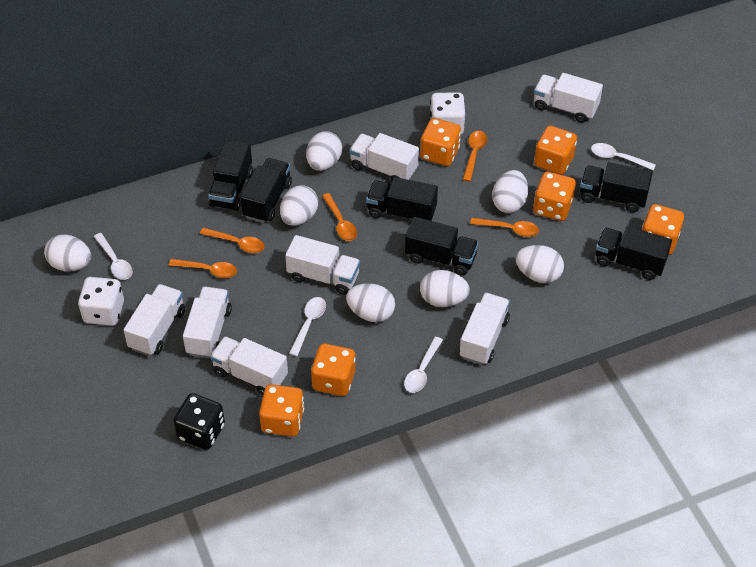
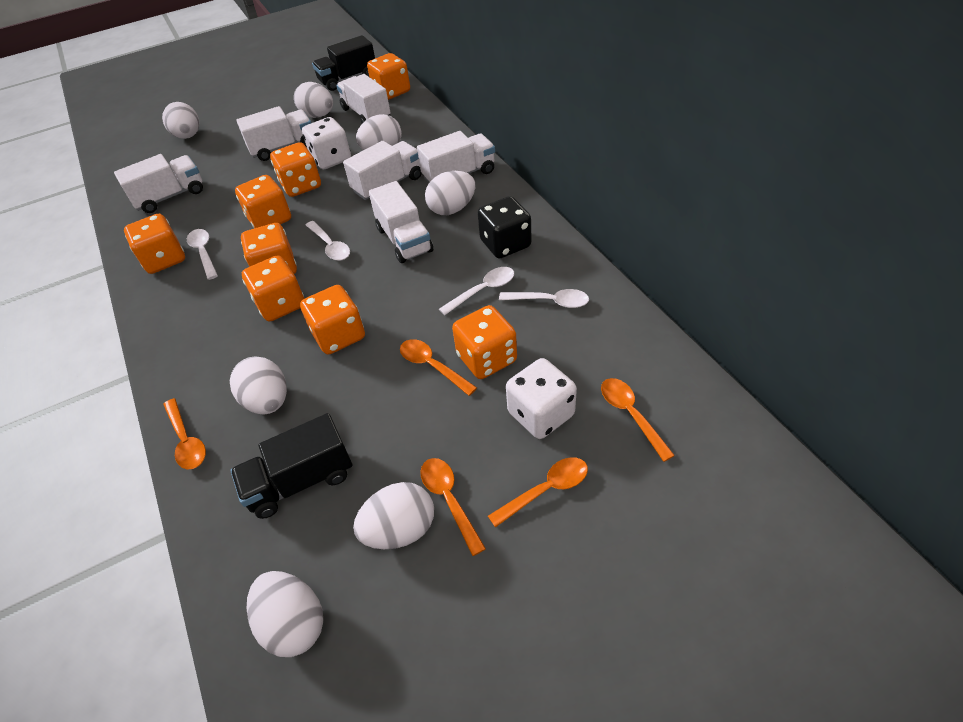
black truck: 6 -> 2
orange dice: 6 -> 8
white truck: 7 -> 6

